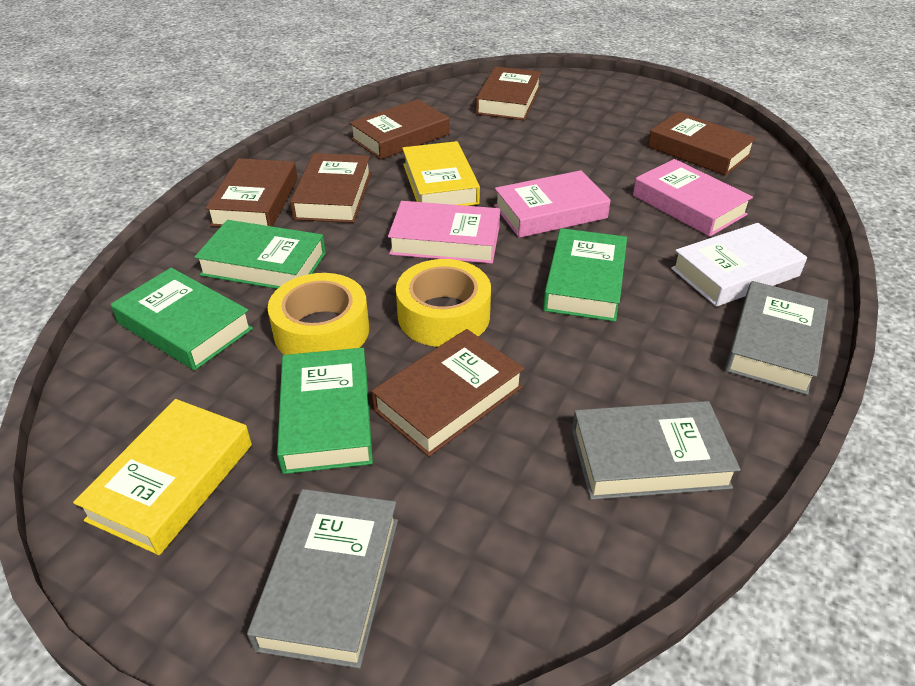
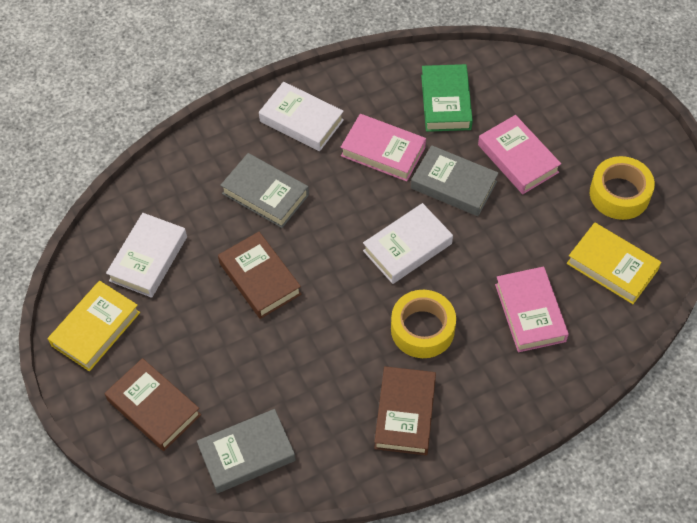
brown book: 6 -> 3
green book: 4 -> 1
white book: 1 -> 3

